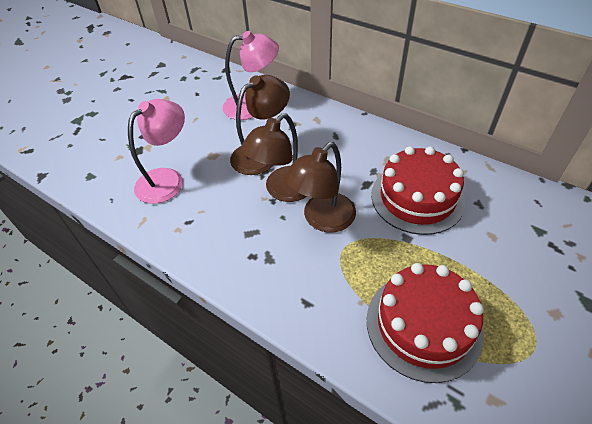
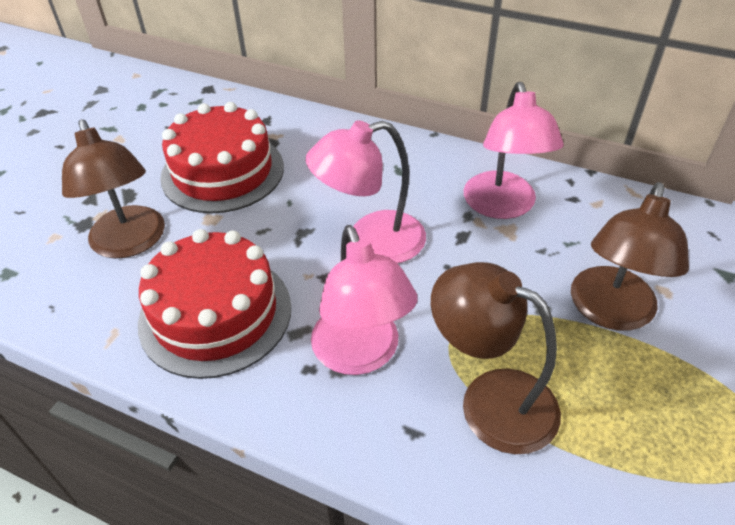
pink lamp: 2 -> 3

